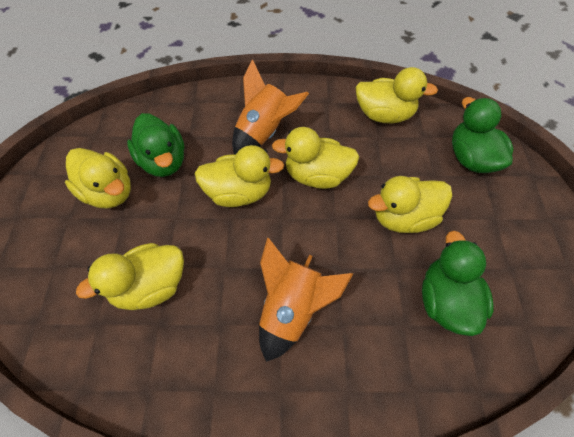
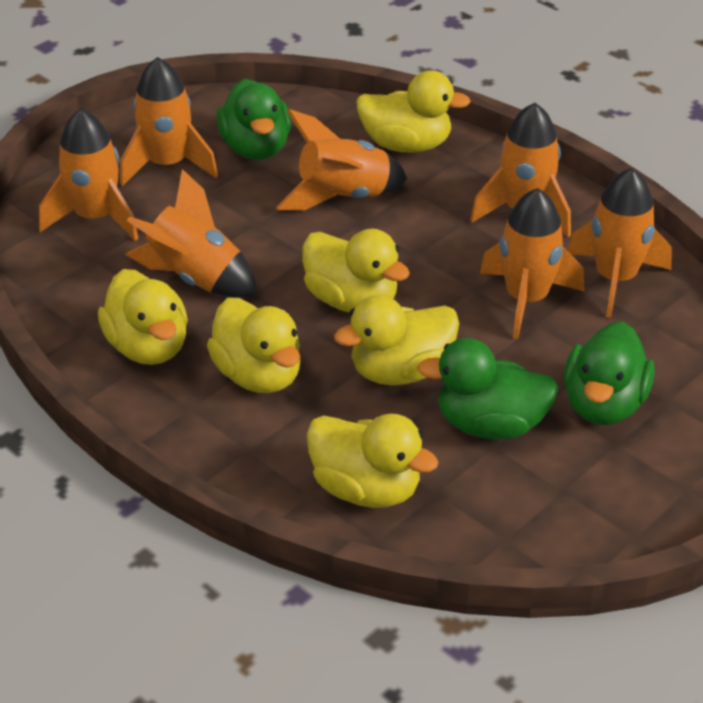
orange rocket: 2 -> 7

